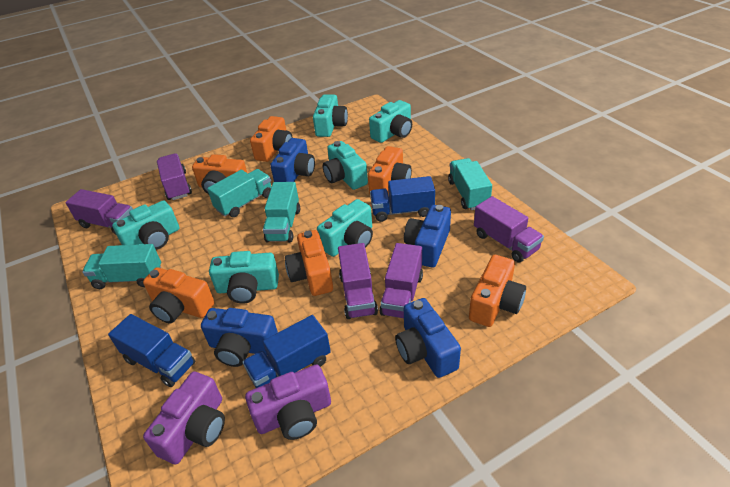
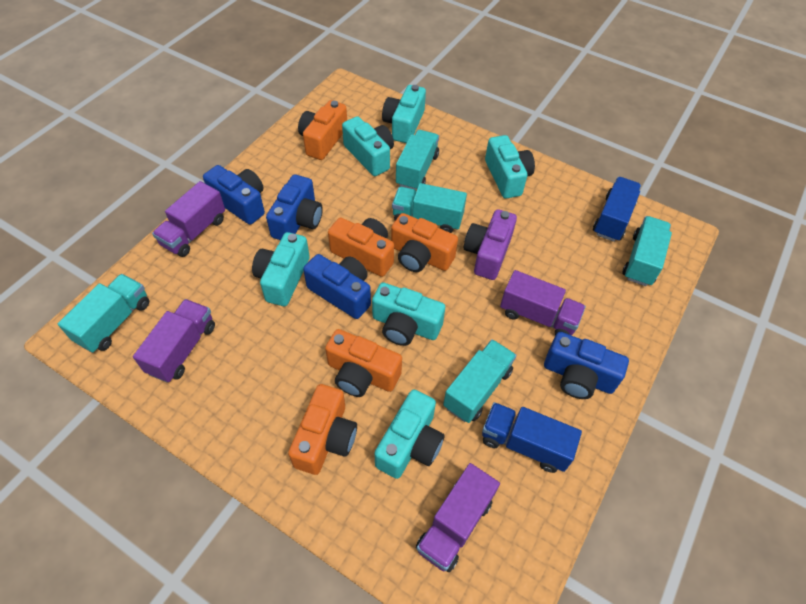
blue truck: 3 -> 2
orange camera: 6 -> 5
purple camera: 2 -> 1
purple truck: 5 -> 4
turquoise truck: 4 -> 5

